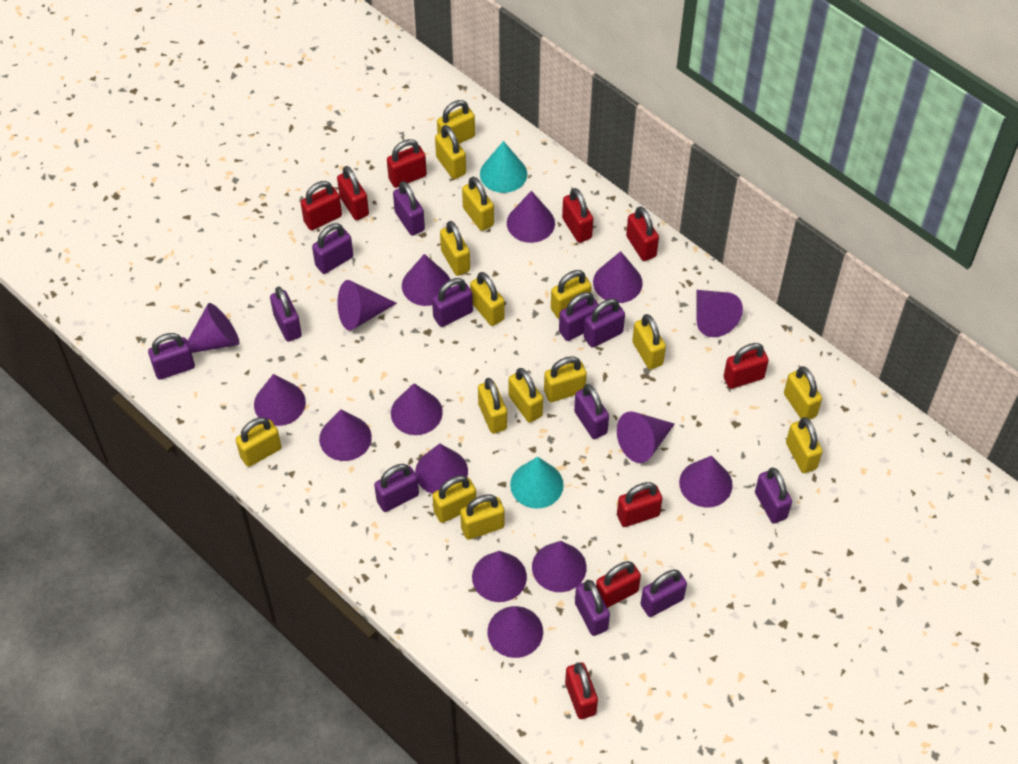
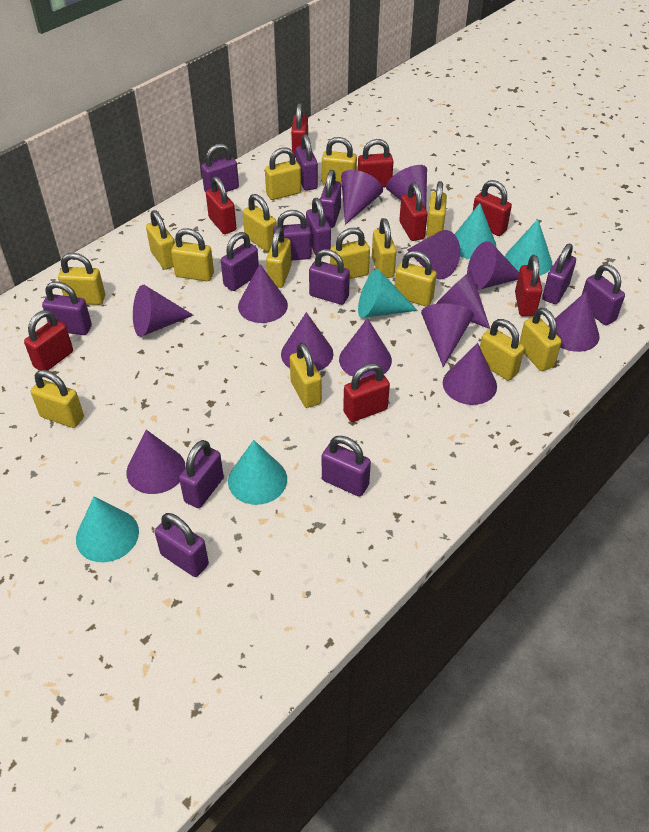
purple cone: 15 -> 13
purple padlock: 12 -> 13
red padlock: 9 -> 8
turquoise cone: 2 -> 5

